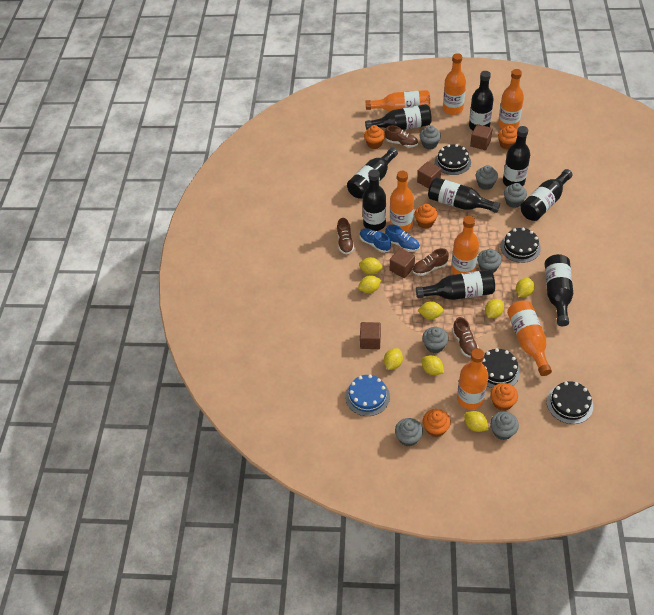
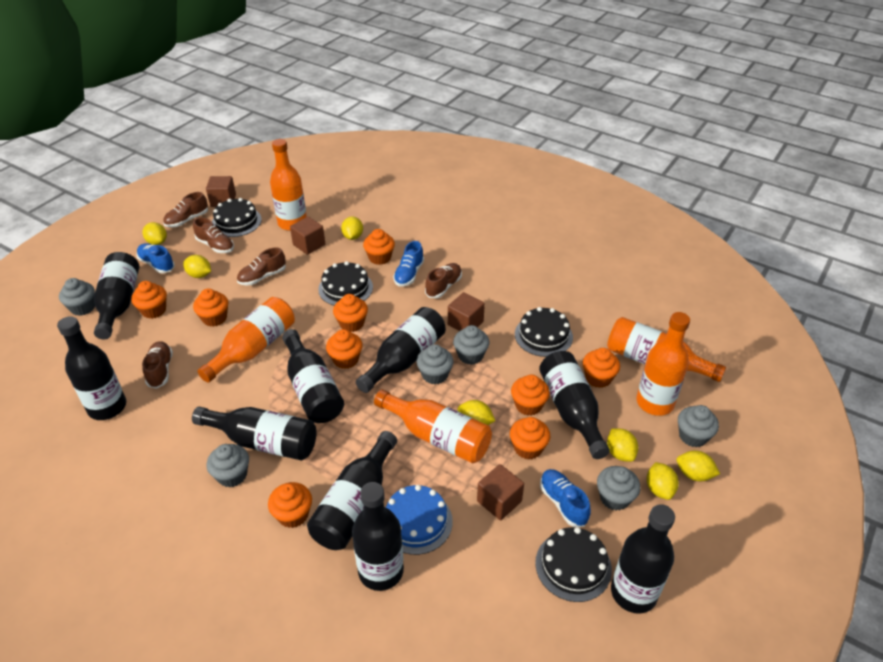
blue shoe: 2 -> 3
brown shoe: 4 -> 5
grey cupcake: 7 -> 6
orange bottle: 7 -> 5
orange cupcake: 5 -> 9
yellow lemon: 8 -> 7

